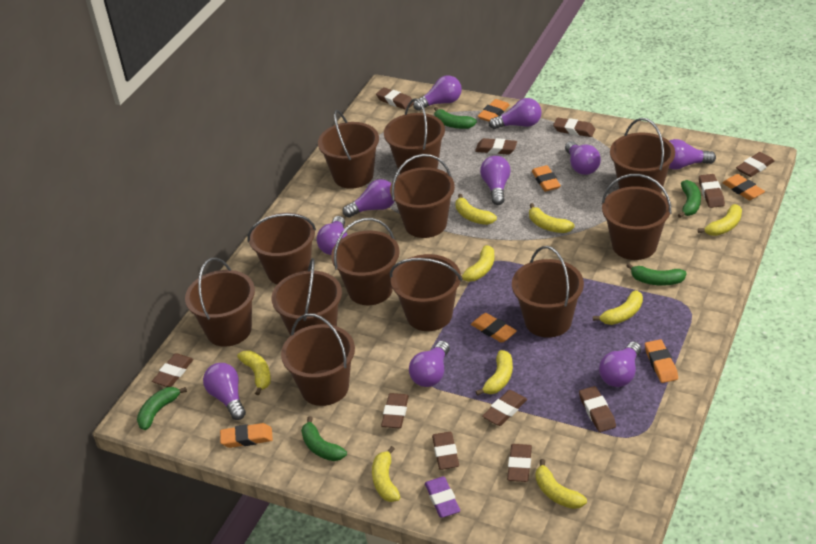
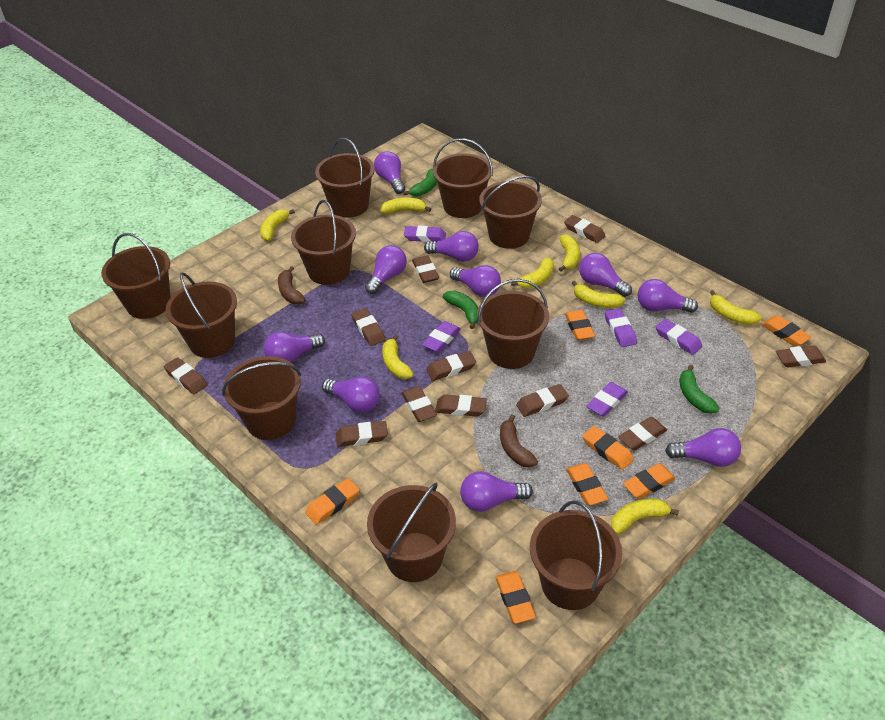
brown banana: 0 -> 2
brown bucket: 12 -> 10
green banana: 5 -> 3
orange eraser: 6 -> 7
purple eraser: 1 -> 5
yellow banana: 9 -> 8

